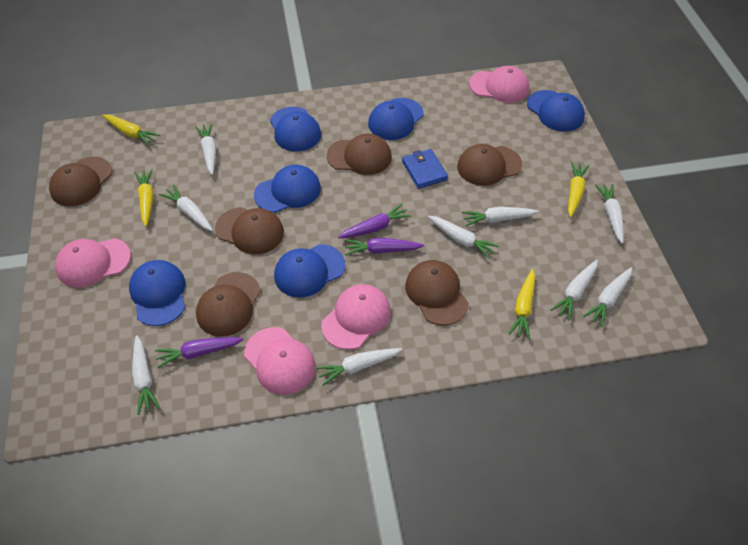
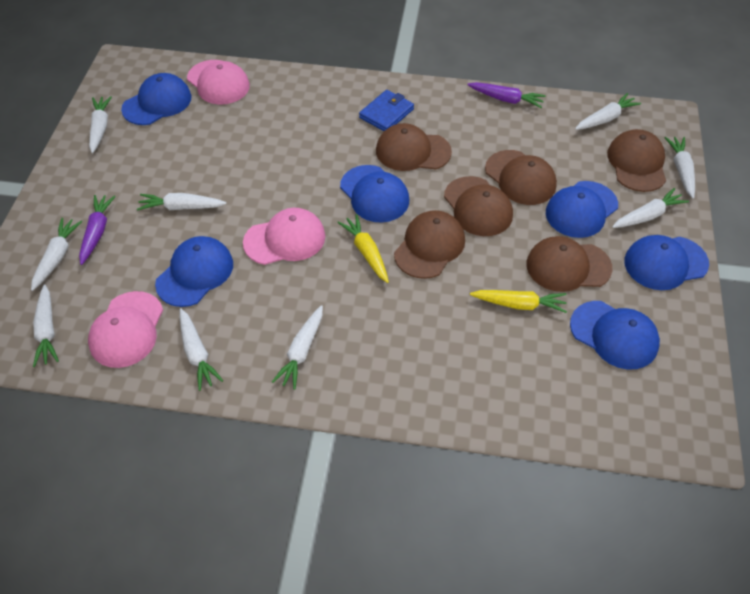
pink cap: 4 -> 3
purple carrot: 3 -> 2
yellow carrot: 4 -> 2

